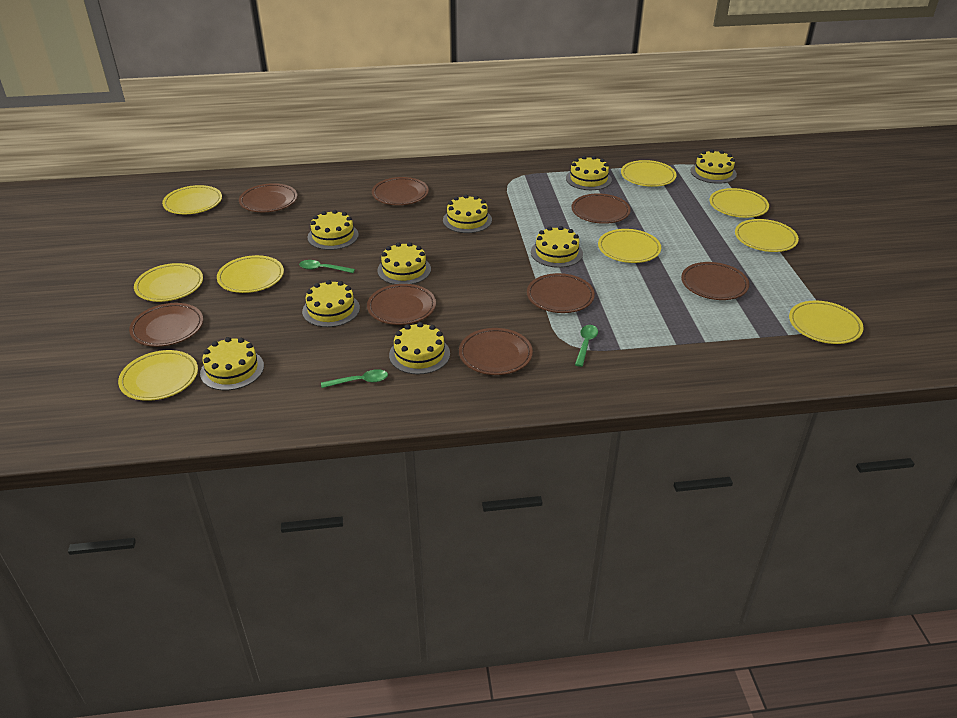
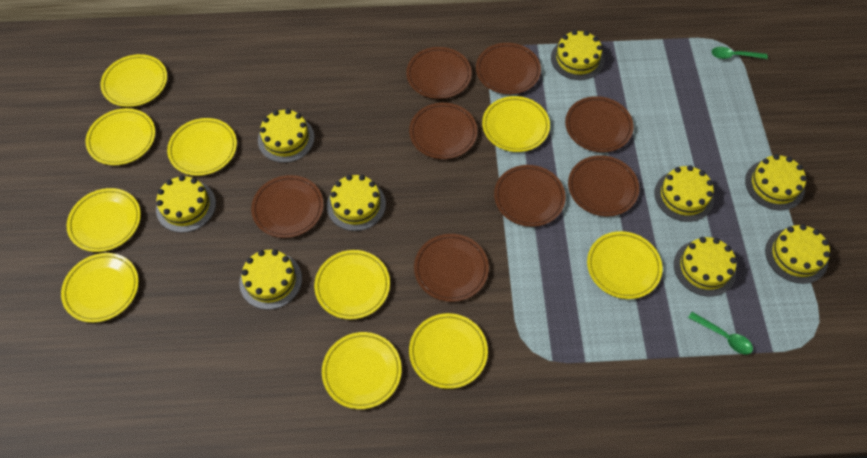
green spoon: 3 -> 2
yellow plate: 9 -> 10

